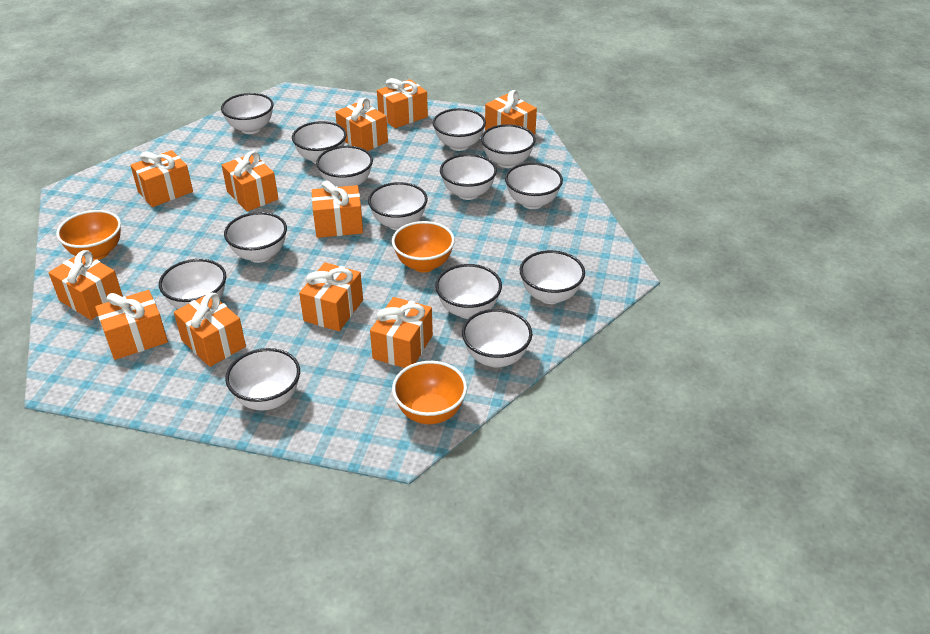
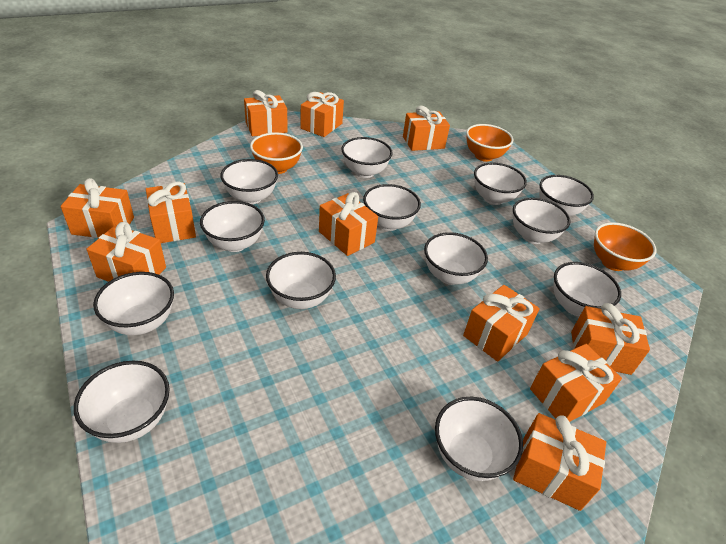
white bowl: 14 -> 13

